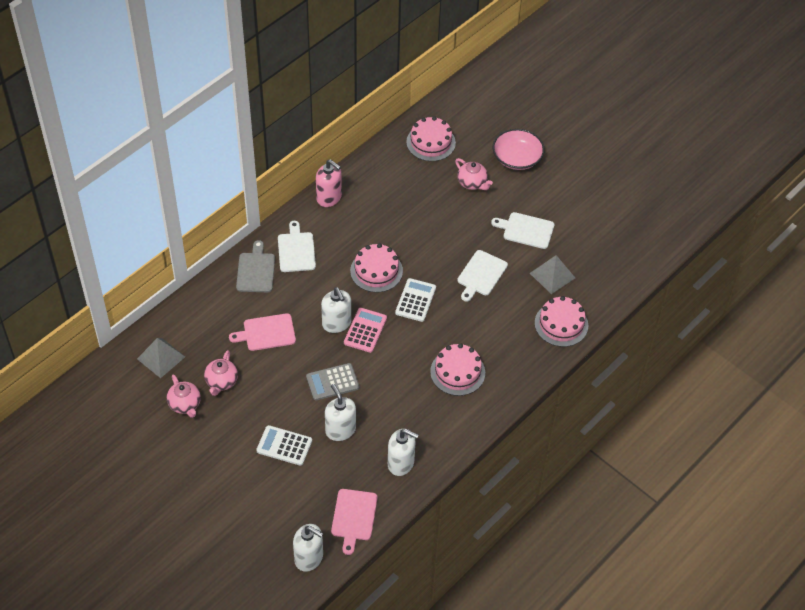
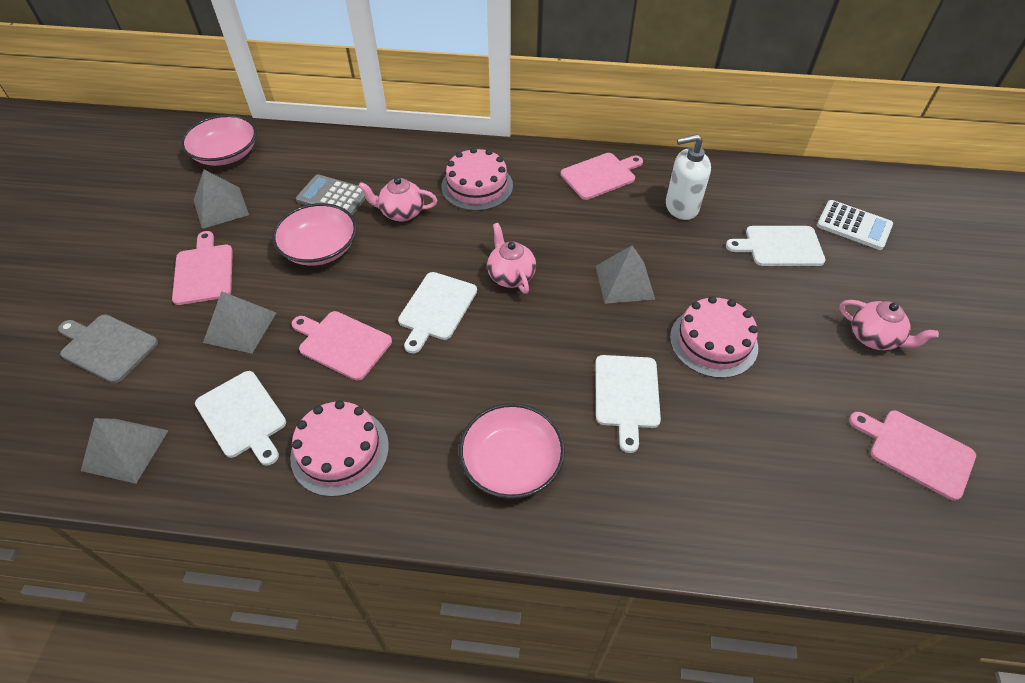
grey pyramid: 2 -> 4
pink bowl: 1 -> 3
pink cake: 4 -> 3
pink calculator: 1 -> 0
pink cutting board: 2 -> 4
pink soap dispenser: 1 -> 0
white calculator: 2 -> 1
white cutting board: 3 -> 4
white soap dispenser: 4 -> 1

